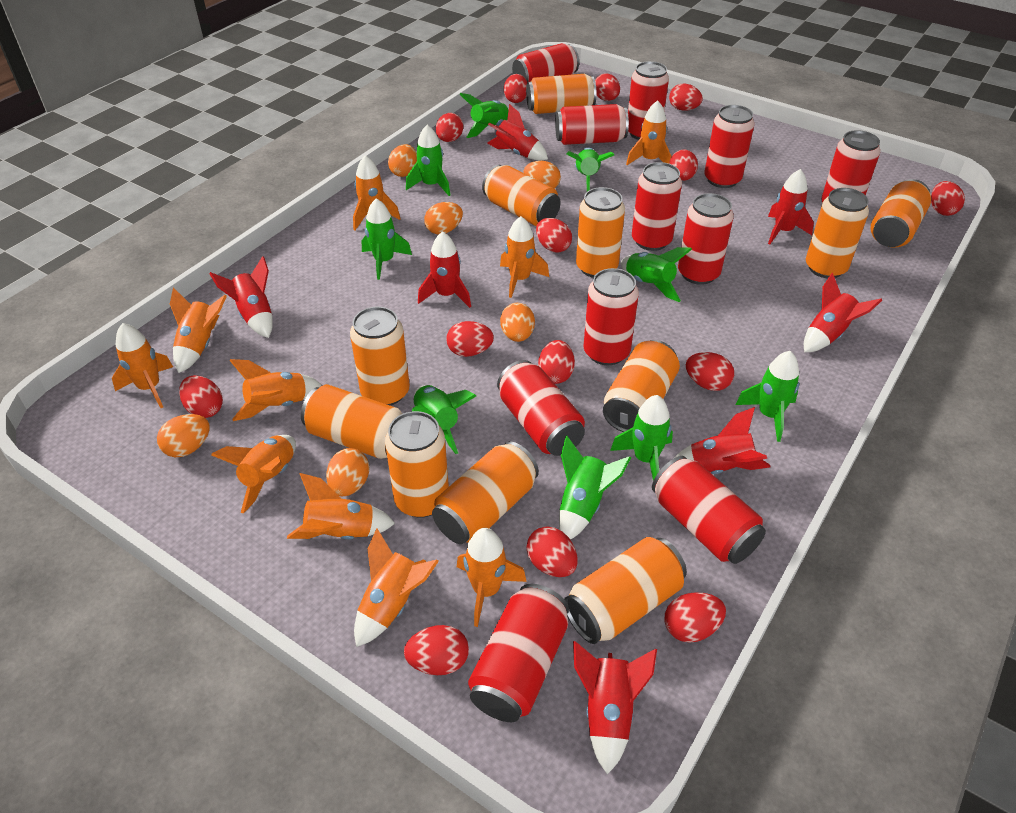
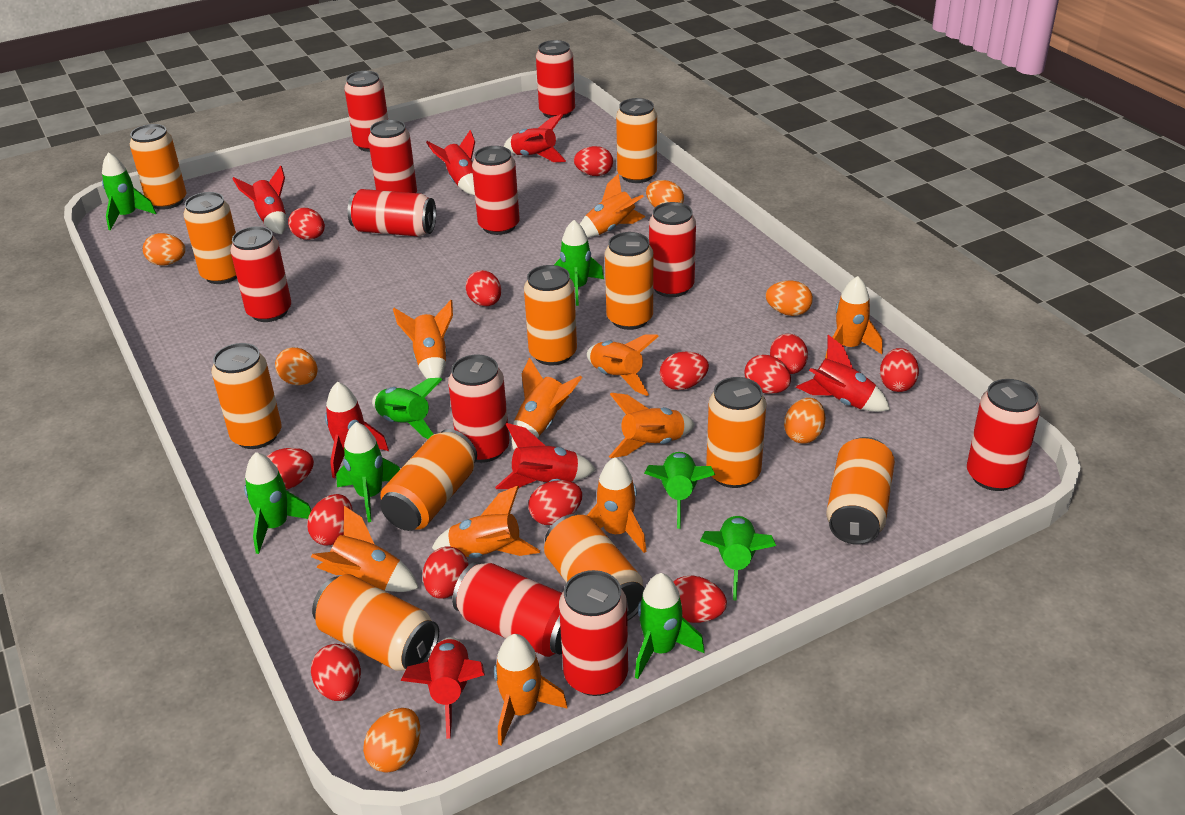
green rocket: 9 -> 8
red egg: 14 -> 13

